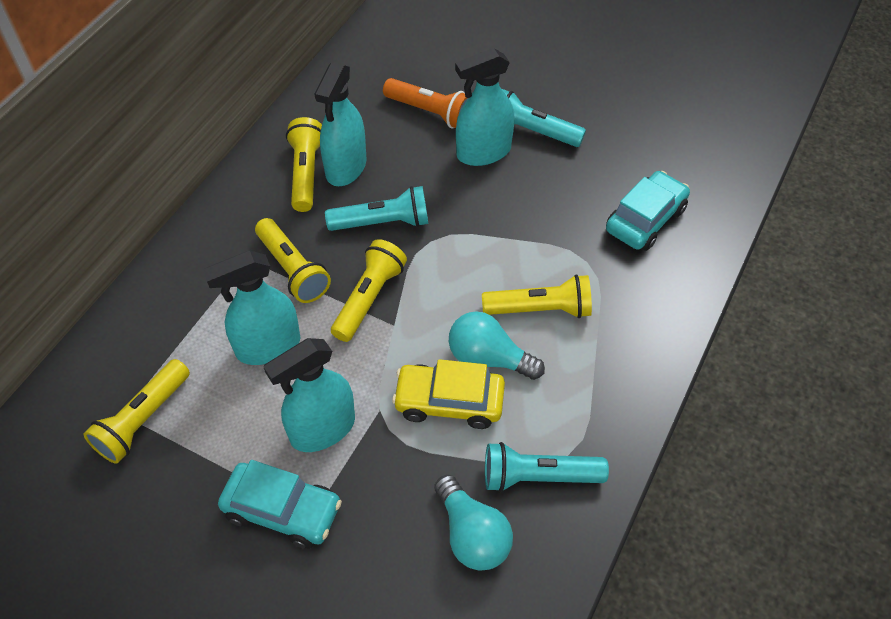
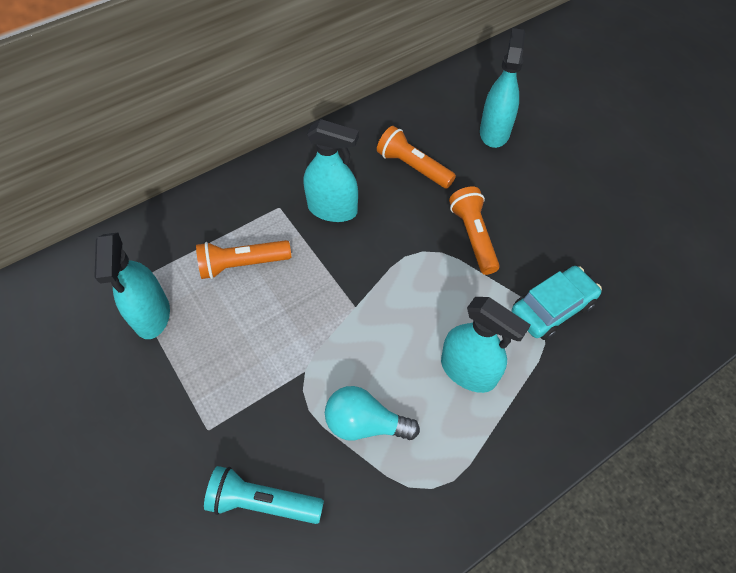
orange flashlight: 1 -> 3
turquoise car: 2 -> 1
turquoise flashlight: 3 -> 1
turquoise light bulb: 2 -> 1
yellow car: 1 -> 0
yellow flashlight: 5 -> 0

